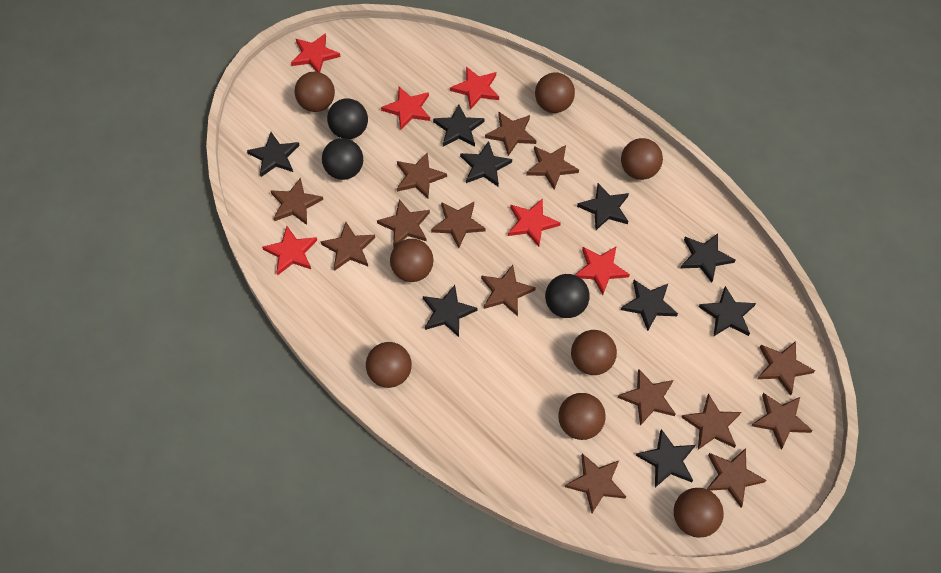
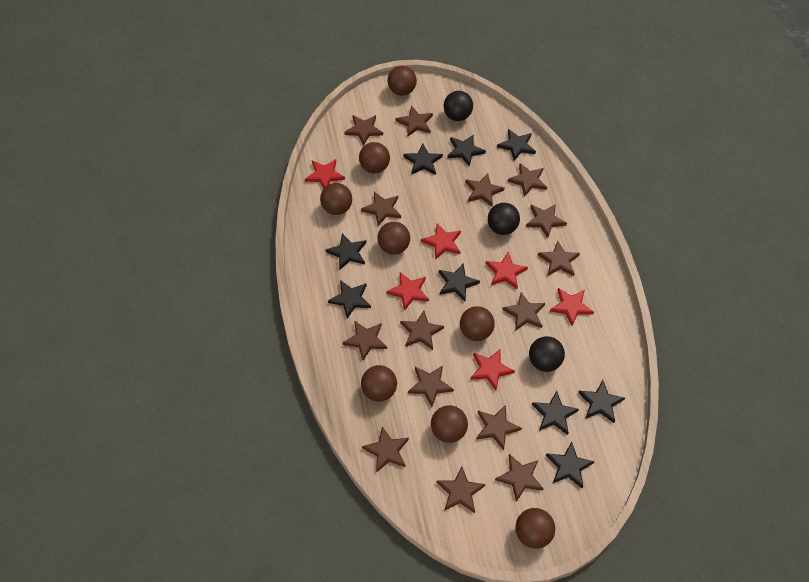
brown star: 14 -> 15

